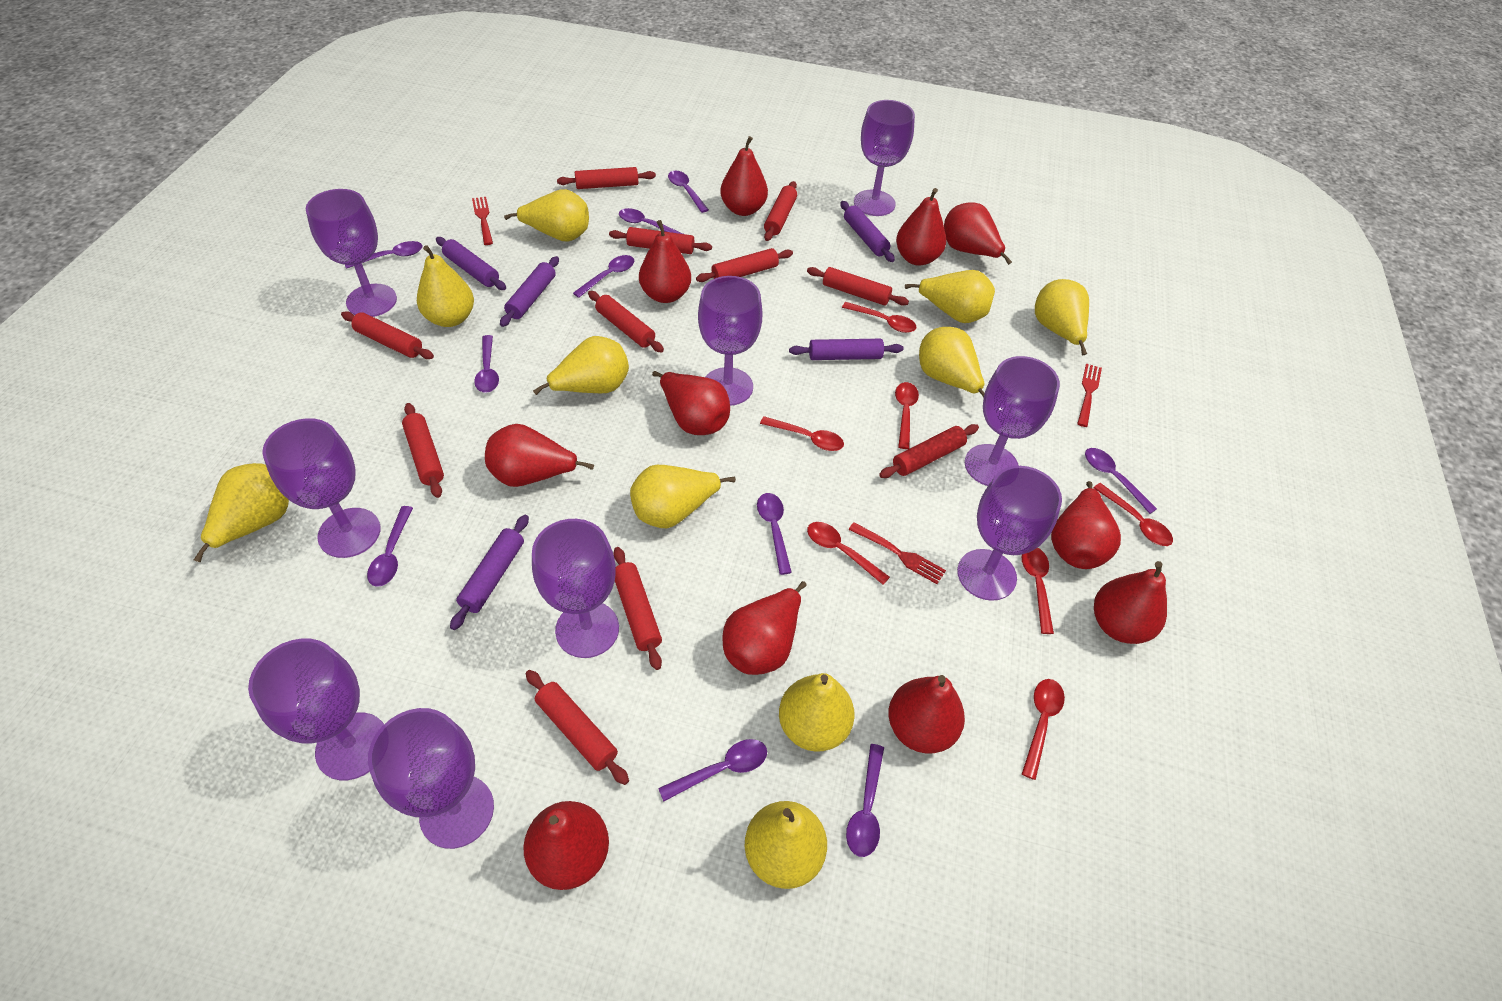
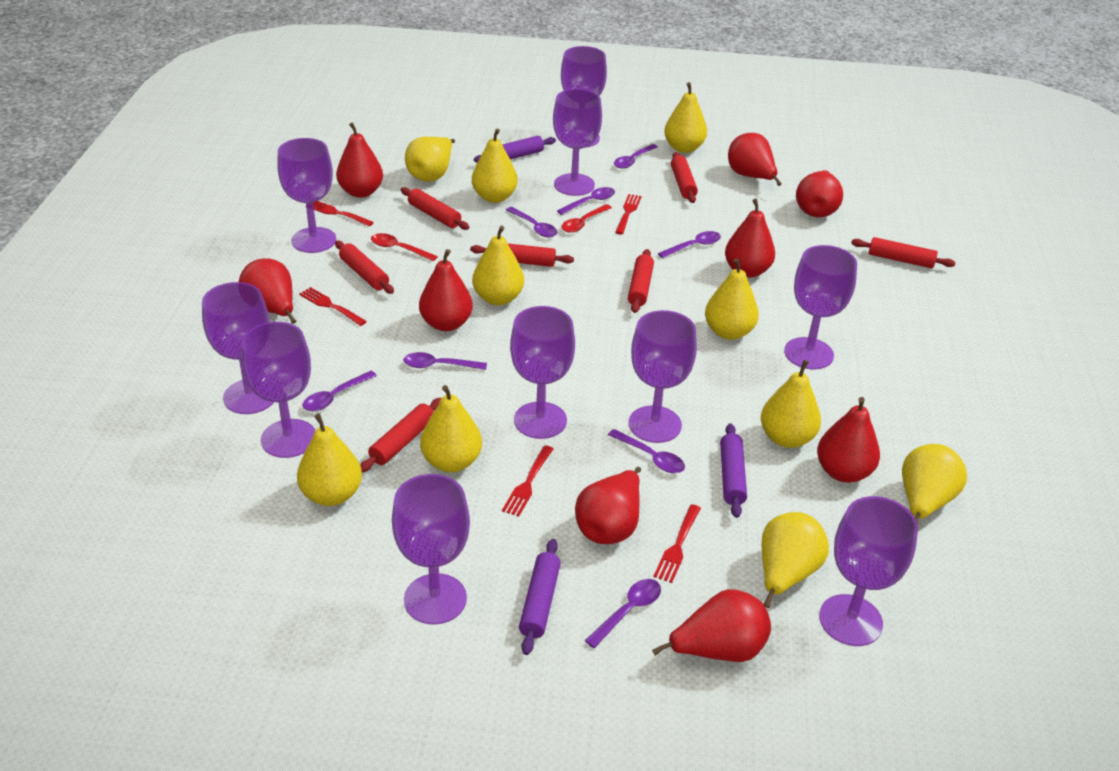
purple goblet: 9 -> 10
purple rolling pin: 5 -> 3
purple spoon: 10 -> 8
red fork: 3 -> 5
red pear: 11 -> 9
red rolling pin: 11 -> 7
red spoon: 7 -> 2

